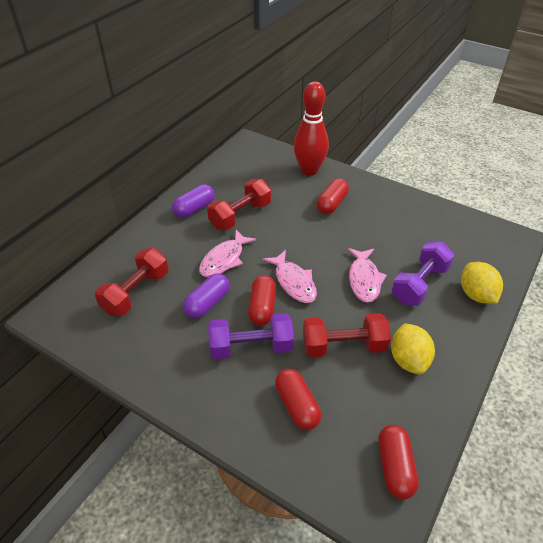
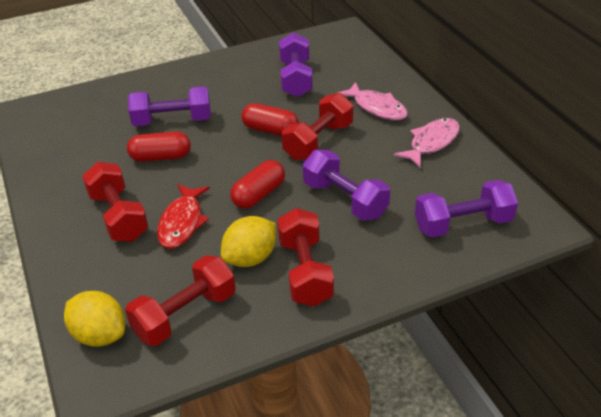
pink fish: 3 -> 2
purple capsule: 2 -> 0
purple dumbbell: 2 -> 4
red bowling pin: 1 -> 0
red capsule: 4 -> 3
red dumbbell: 3 -> 4
red fish: 0 -> 1

